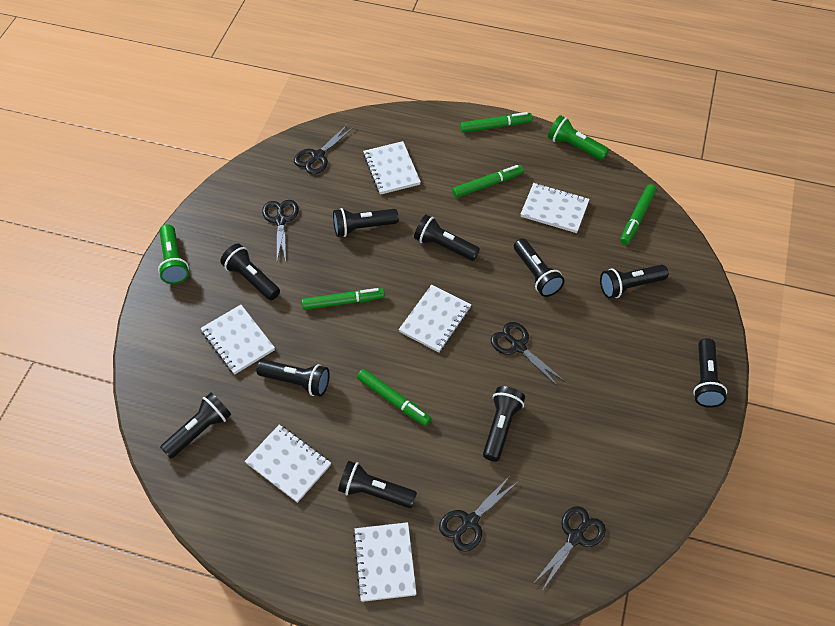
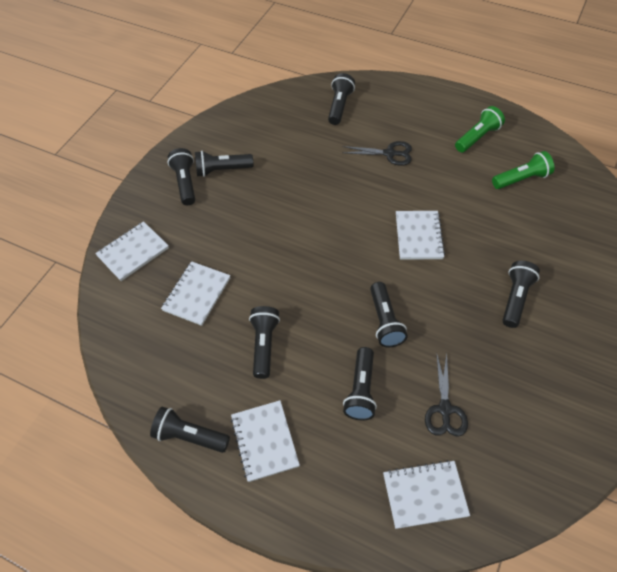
black flashlight: 10 -> 8
black scissors: 5 -> 2
green marker: 5 -> 0
white notebook: 6 -> 5

